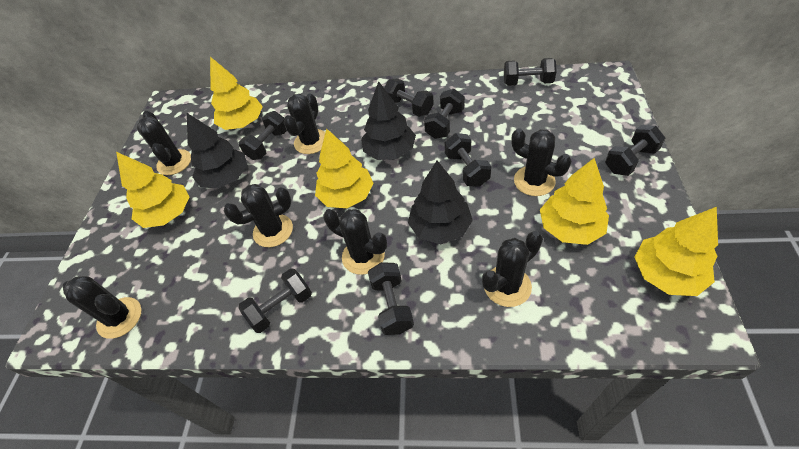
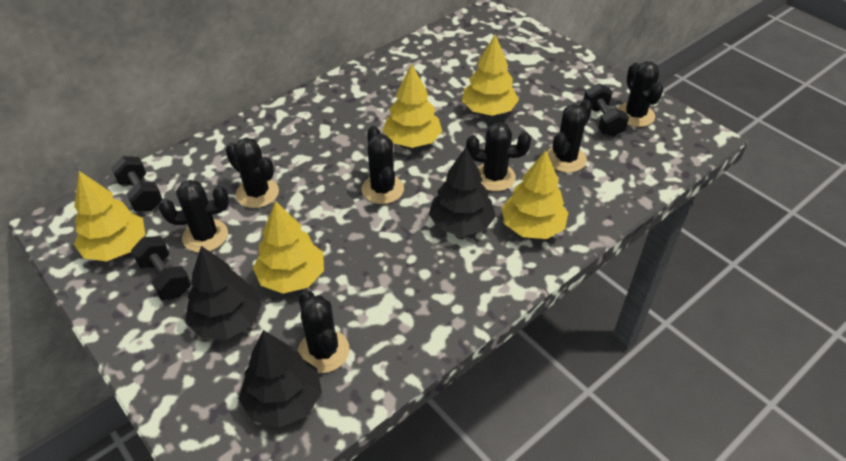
black dumbbell: 8 -> 3

